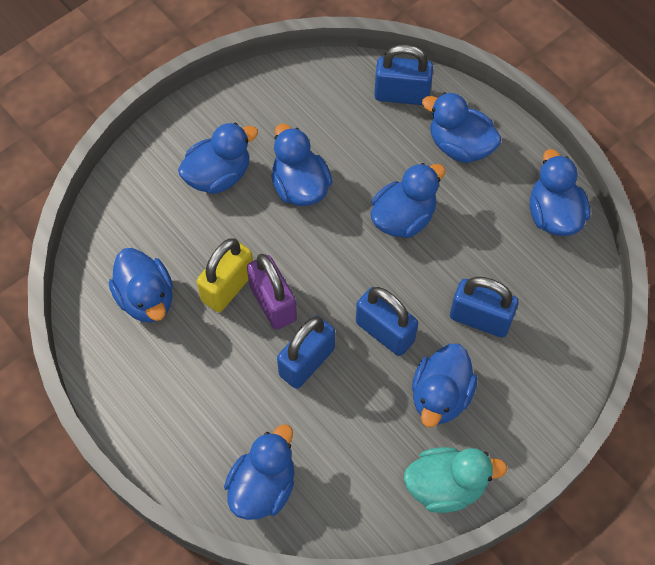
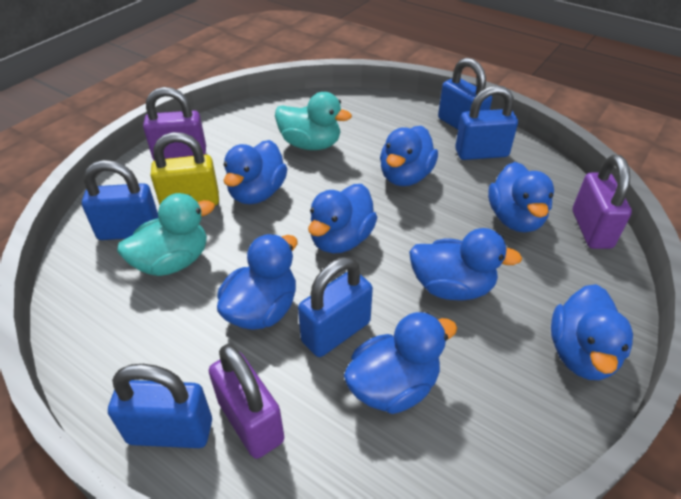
blue padlock: 4 -> 5
purple padlock: 1 -> 3
turquoise duck: 1 -> 2

